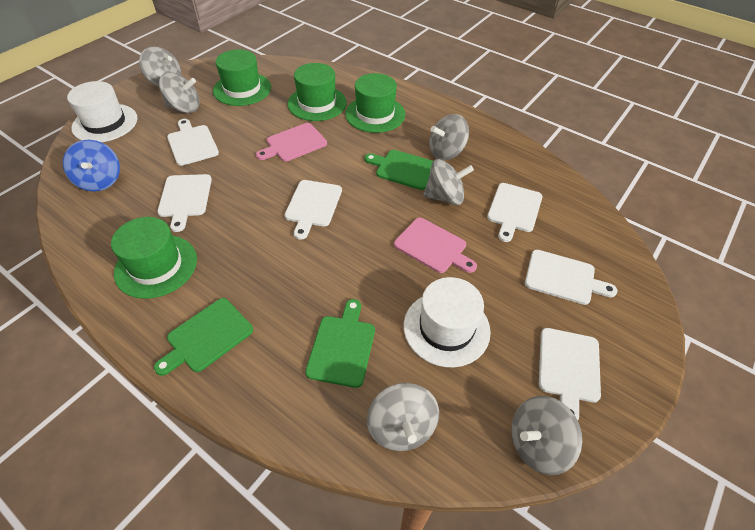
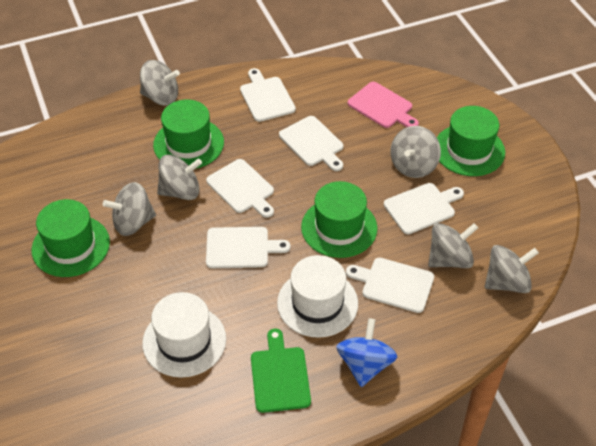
green cutting board: 3 -> 1
pink cutting board: 2 -> 1

